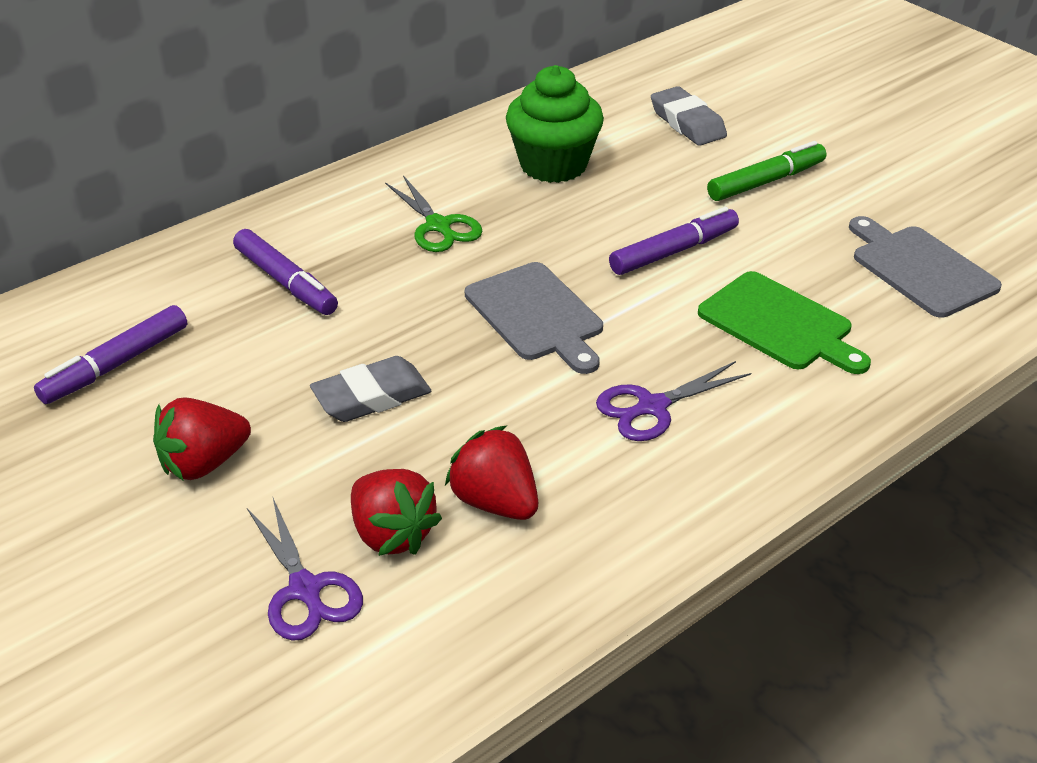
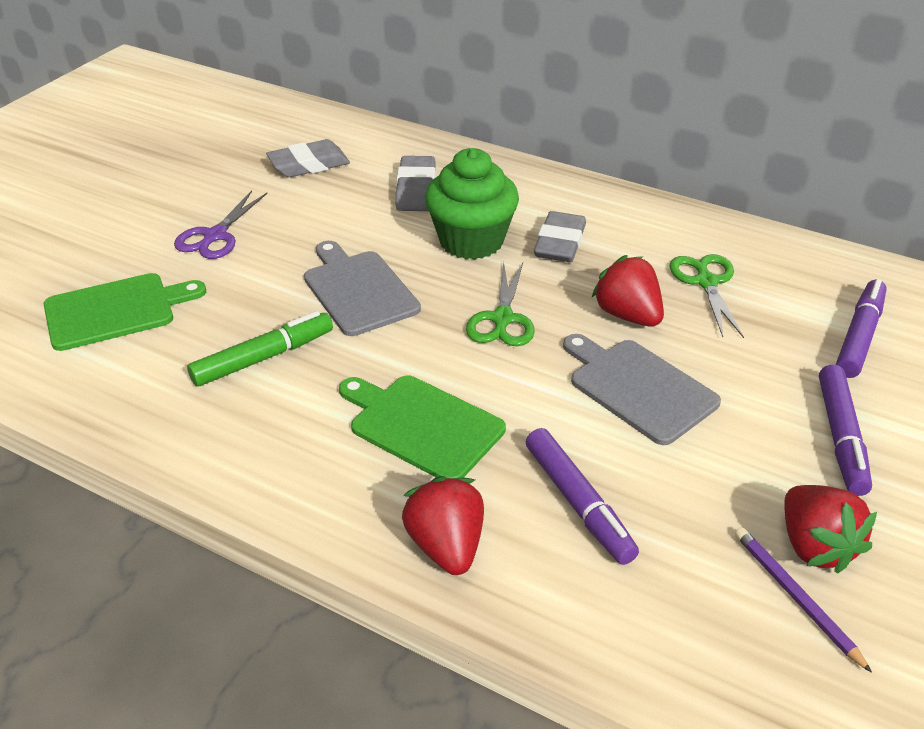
green cutting board: 1 -> 2
green scissors: 1 -> 2
grey eraser: 2 -> 3
purple pencil: 0 -> 1
purple scissors: 2 -> 1

